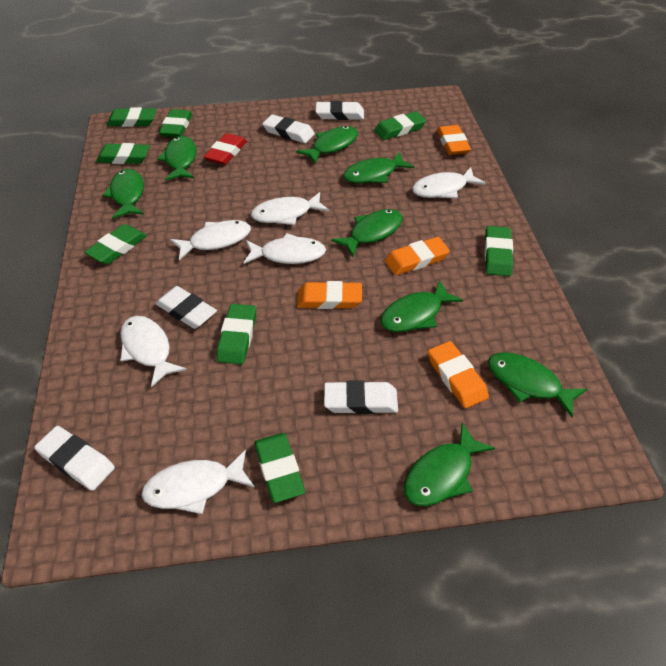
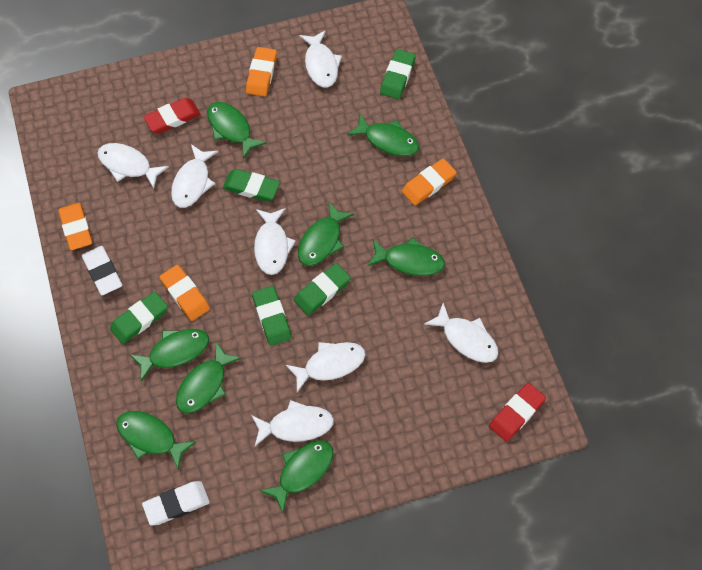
green eraser: 8 -> 5
red eraser: 1 -> 2
white eraser: 5 -> 2
white fish: 6 -> 7

